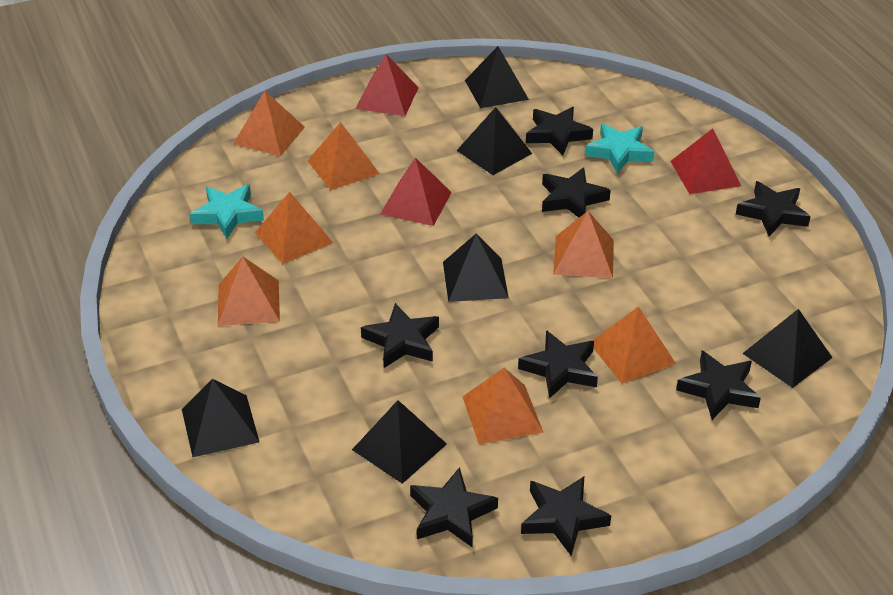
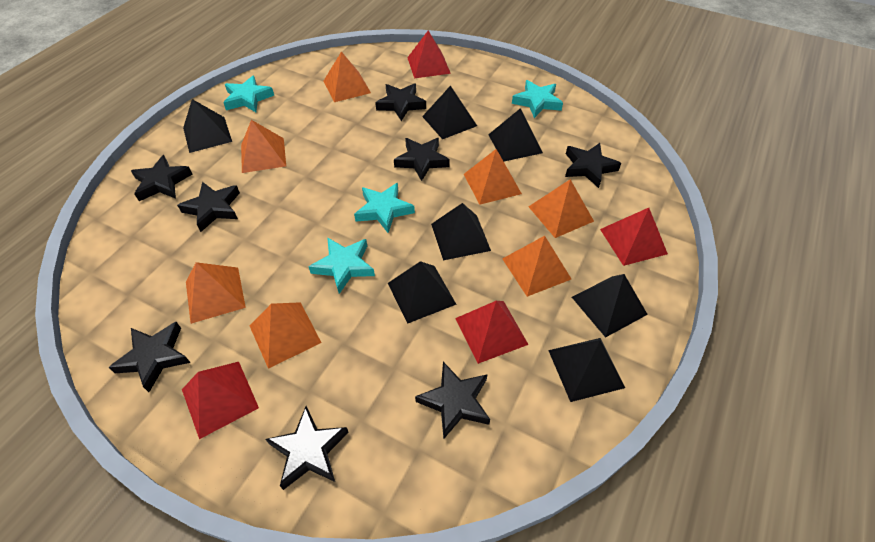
black pyramid: 6 -> 7
red pyramid: 3 -> 4
turquoise star: 2 -> 4

